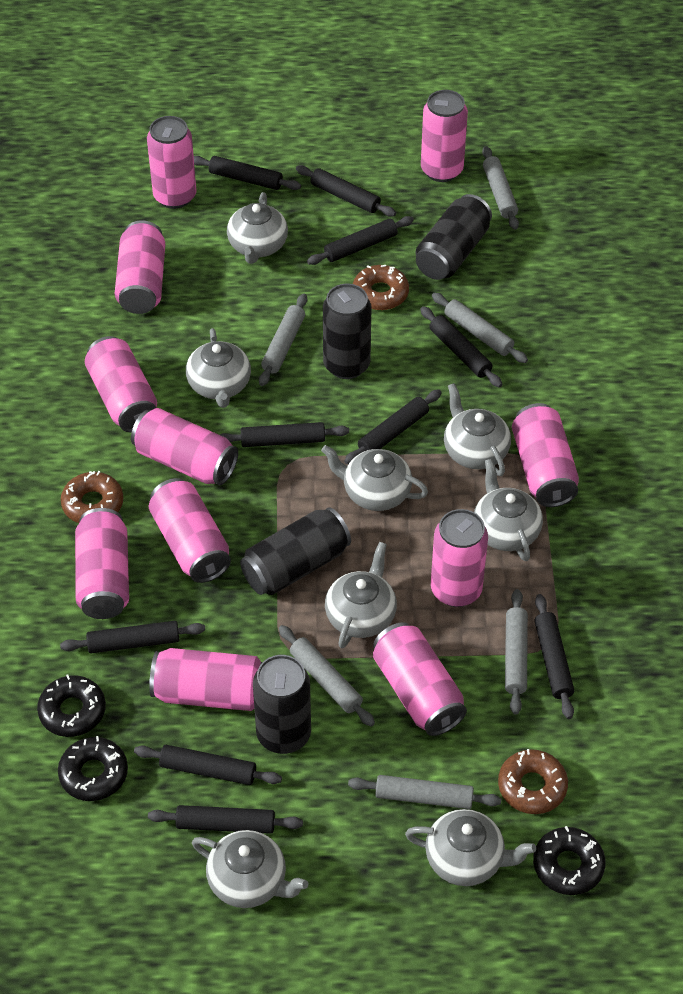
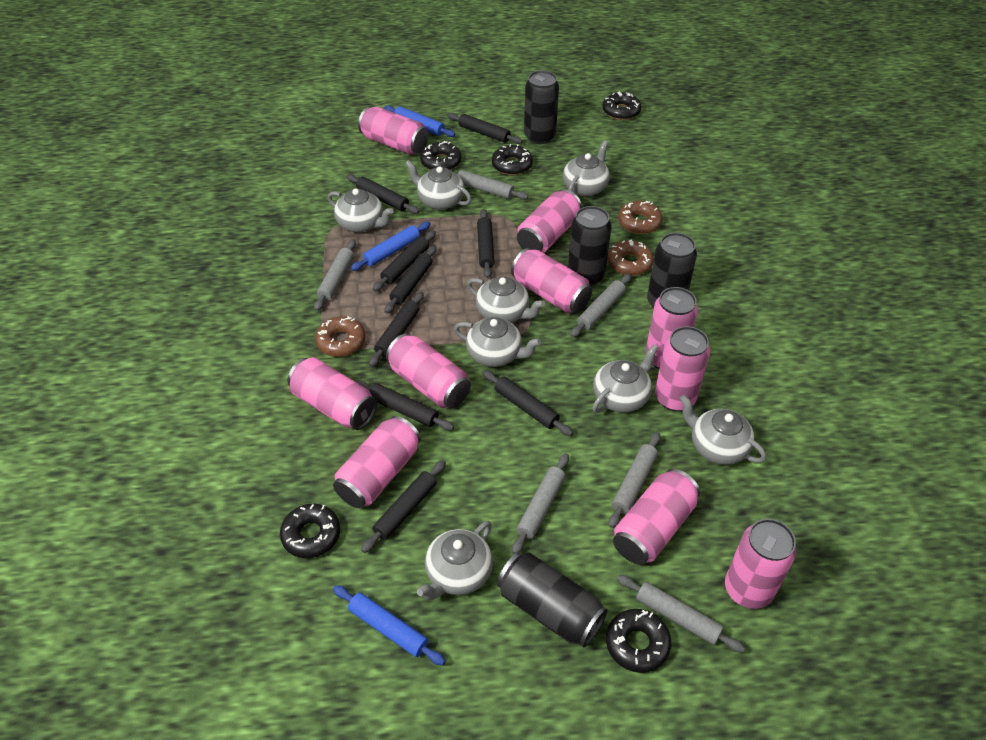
black donut: 3 -> 5
black rolling pin: 10 -> 9
blue rolling pin: 0 -> 3
pink can: 11 -> 10

